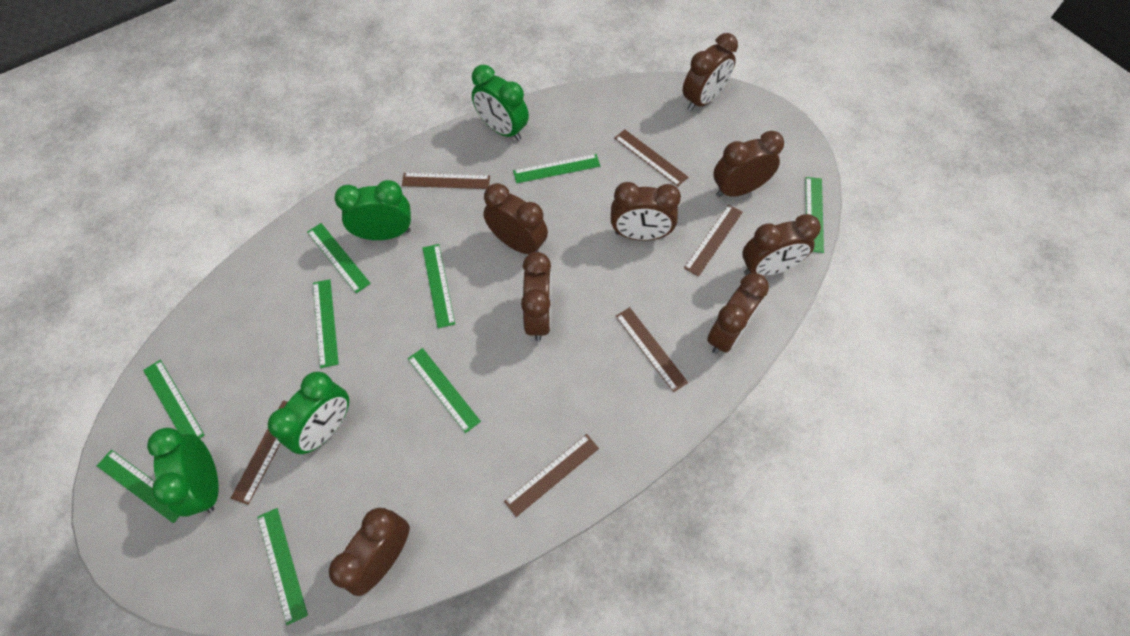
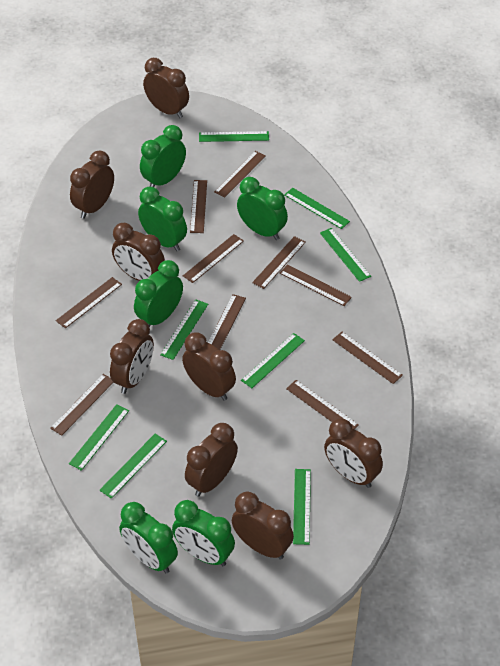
brown ruler: 6 -> 10
green clock: 4 -> 6
green ruler: 9 -> 8

